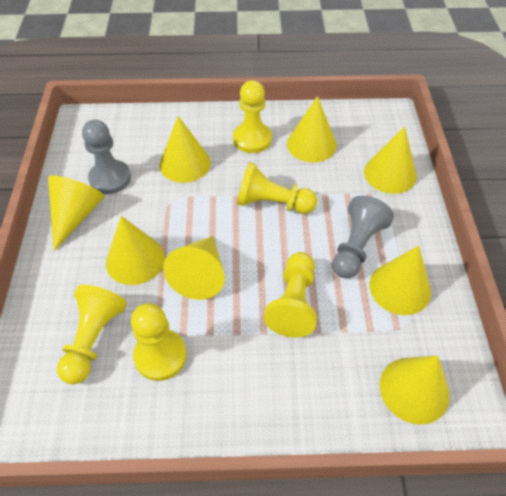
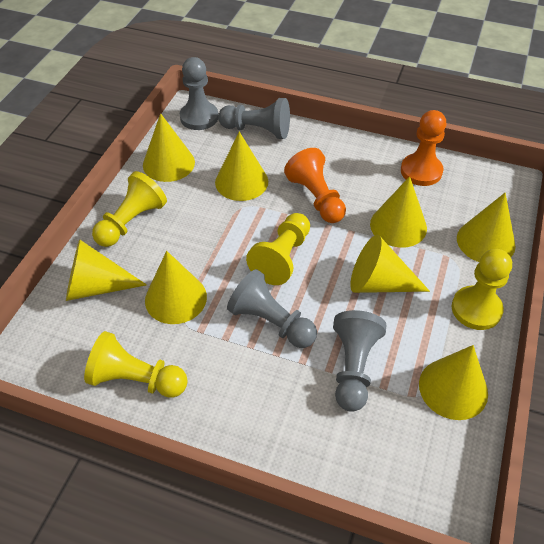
grey pawn: 2 -> 4
orange pawn: 0 -> 2
yellow pawn: 5 -> 4

